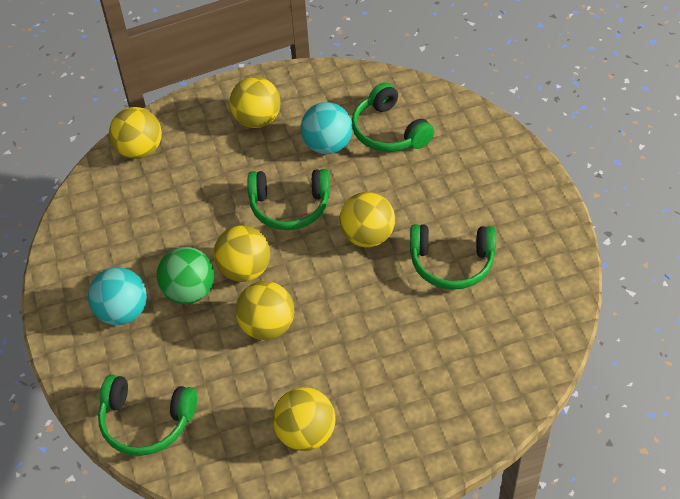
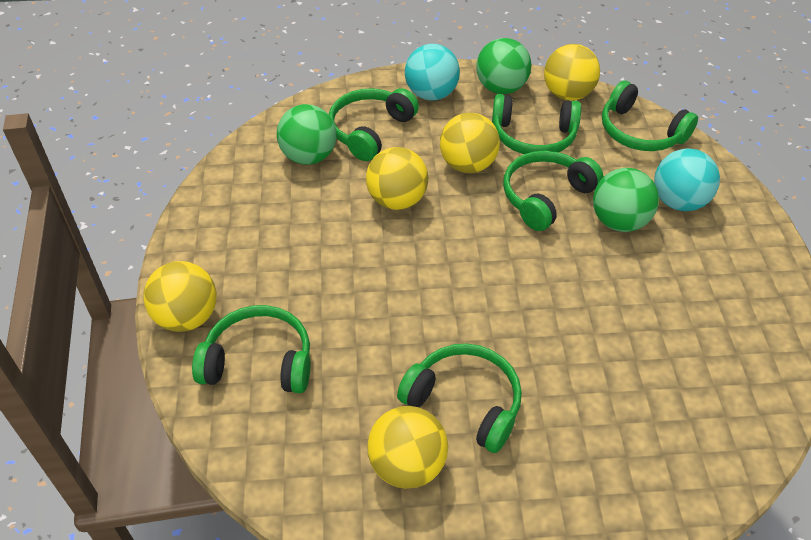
green ball: 1 -> 3
green headphones: 4 -> 6
yellow ball: 6 -> 5

